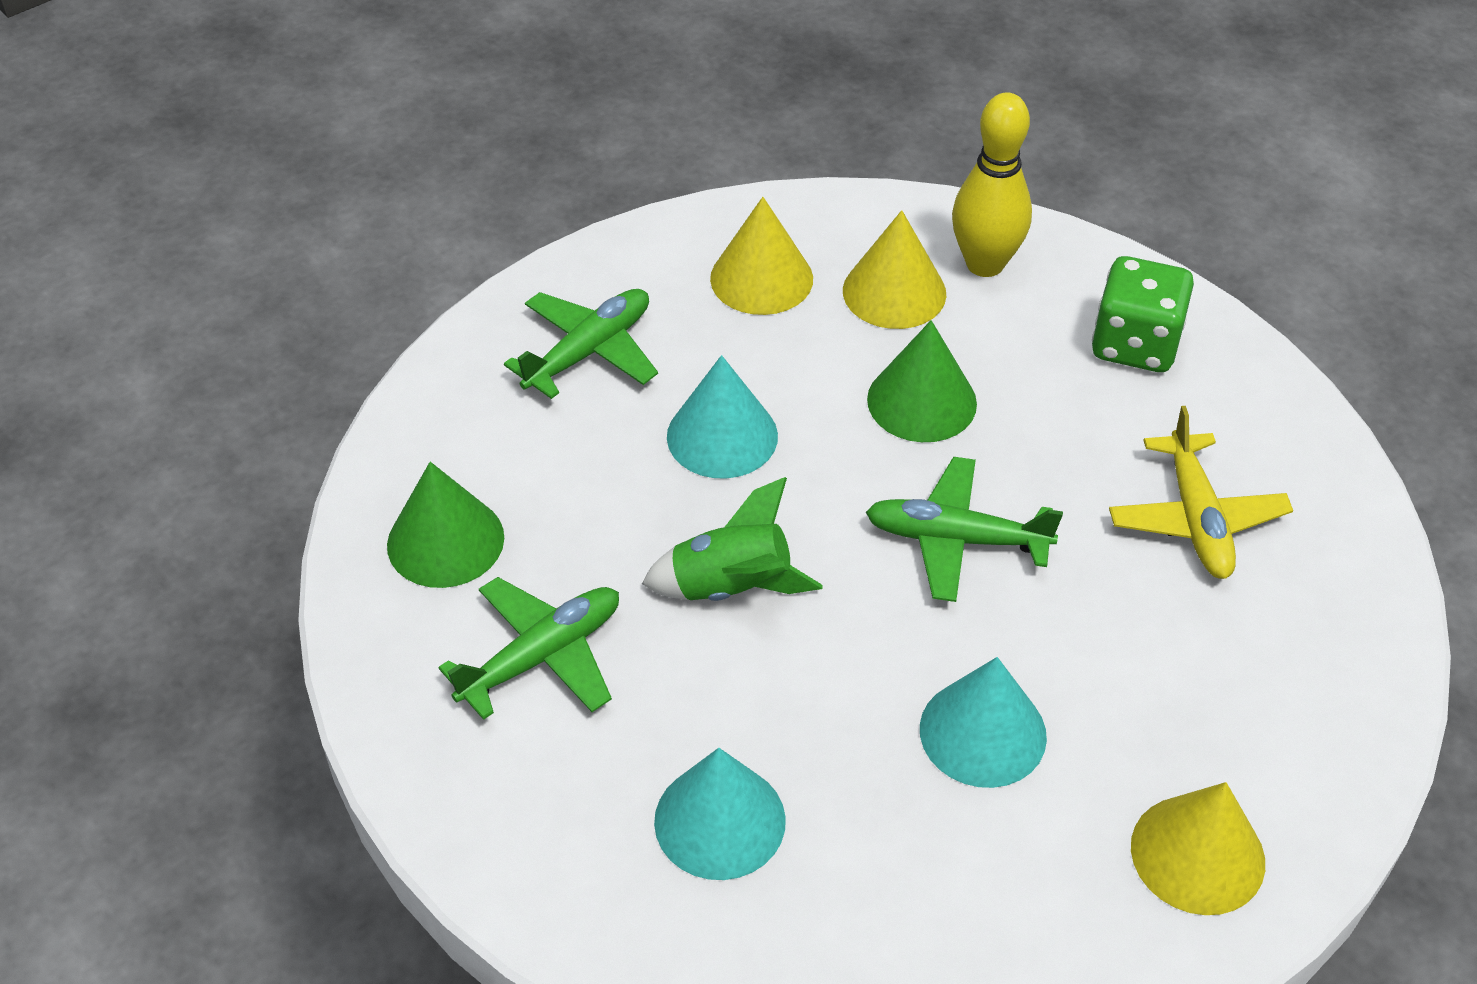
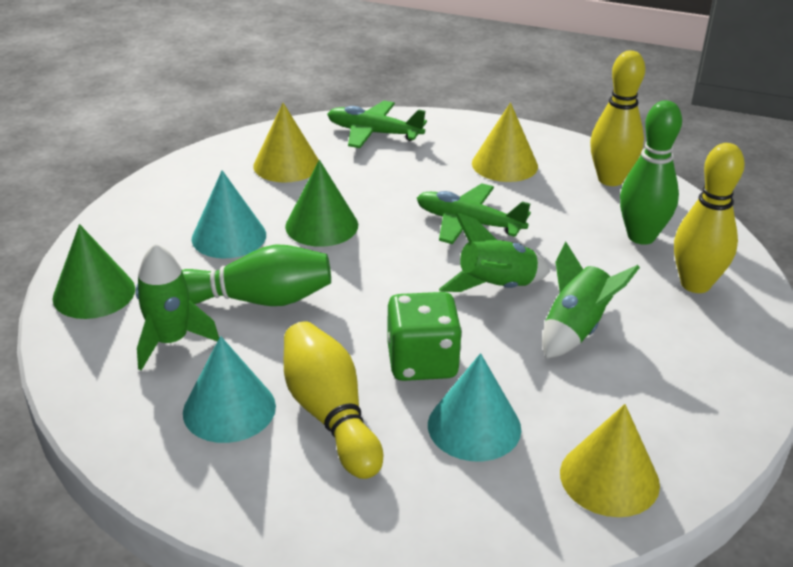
green bowling pin: 0 -> 2
green plane: 3 -> 2
green rocket: 1 -> 3
yellow bowling pin: 1 -> 3
yellow plane: 1 -> 0

